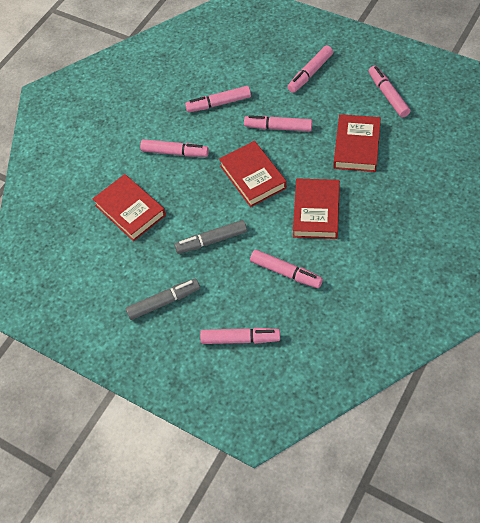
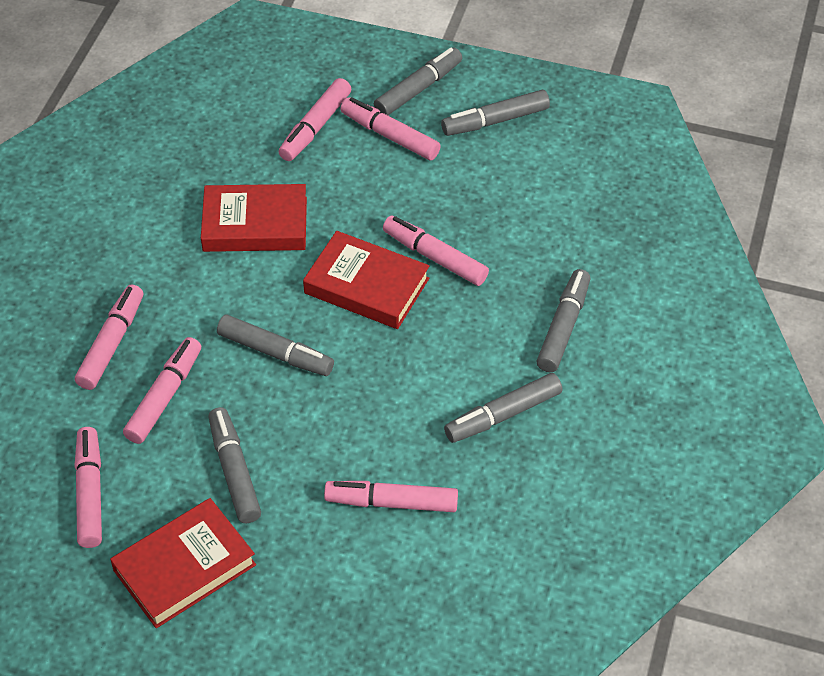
grey marker: 2 -> 6
red book: 4 -> 3

